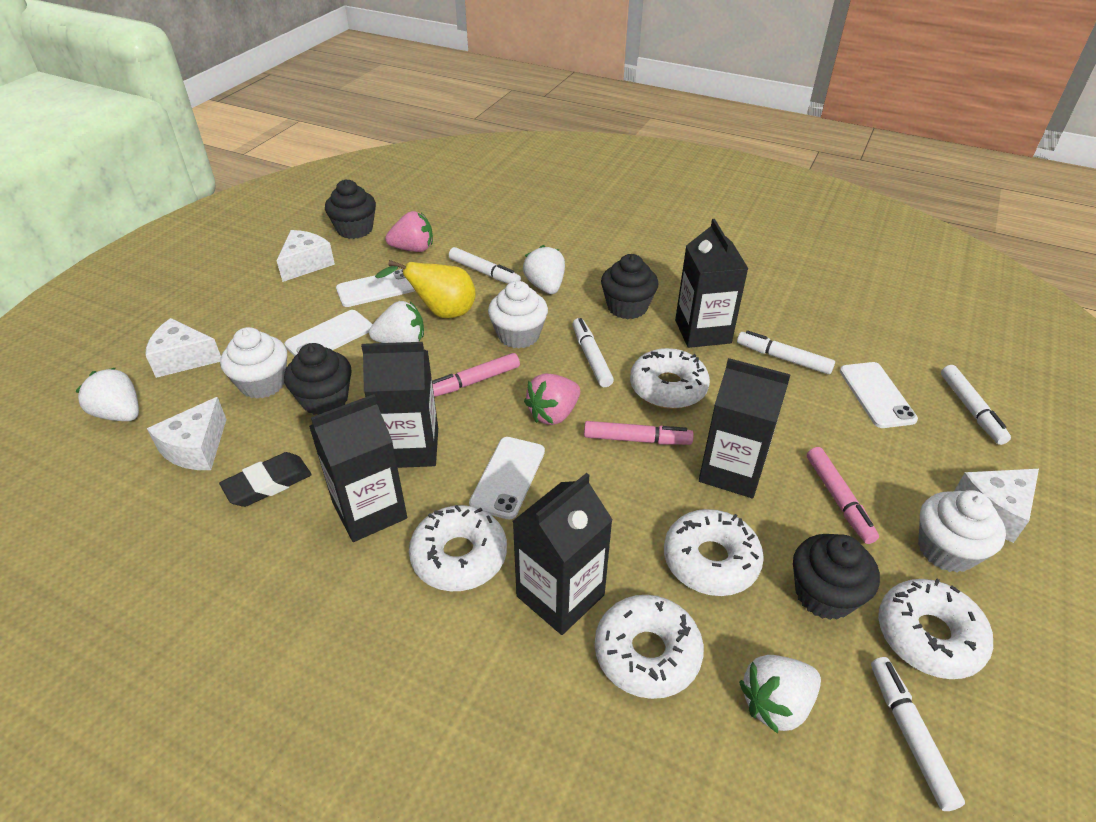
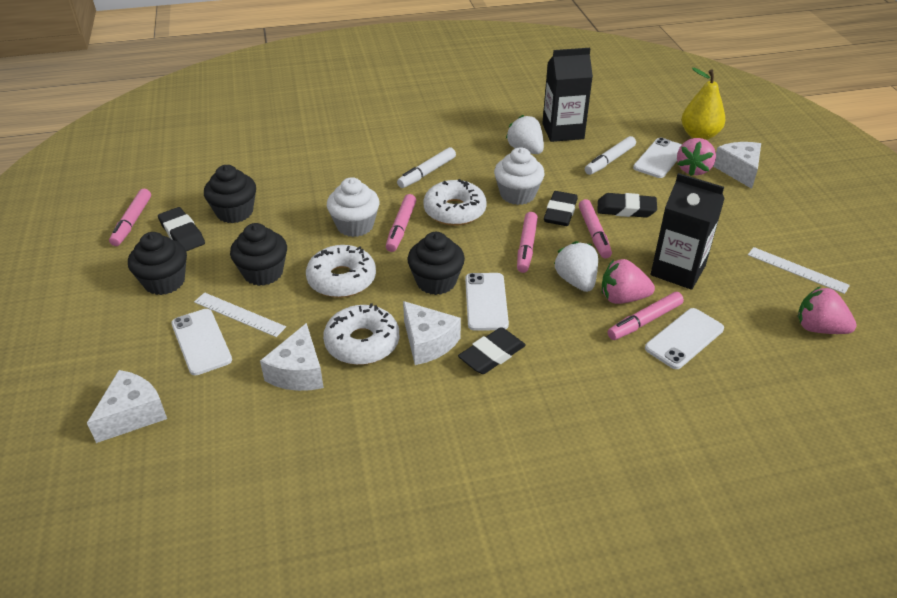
black carton: 5 -> 2
black eraser: 1 -> 4
pink marker: 3 -> 5
pink strawberry: 2 -> 3
white cupcake: 3 -> 2
white donut: 5 -> 3
white marker: 5 -> 2
white ruler: 0 -> 2
white strawberry: 4 -> 2

